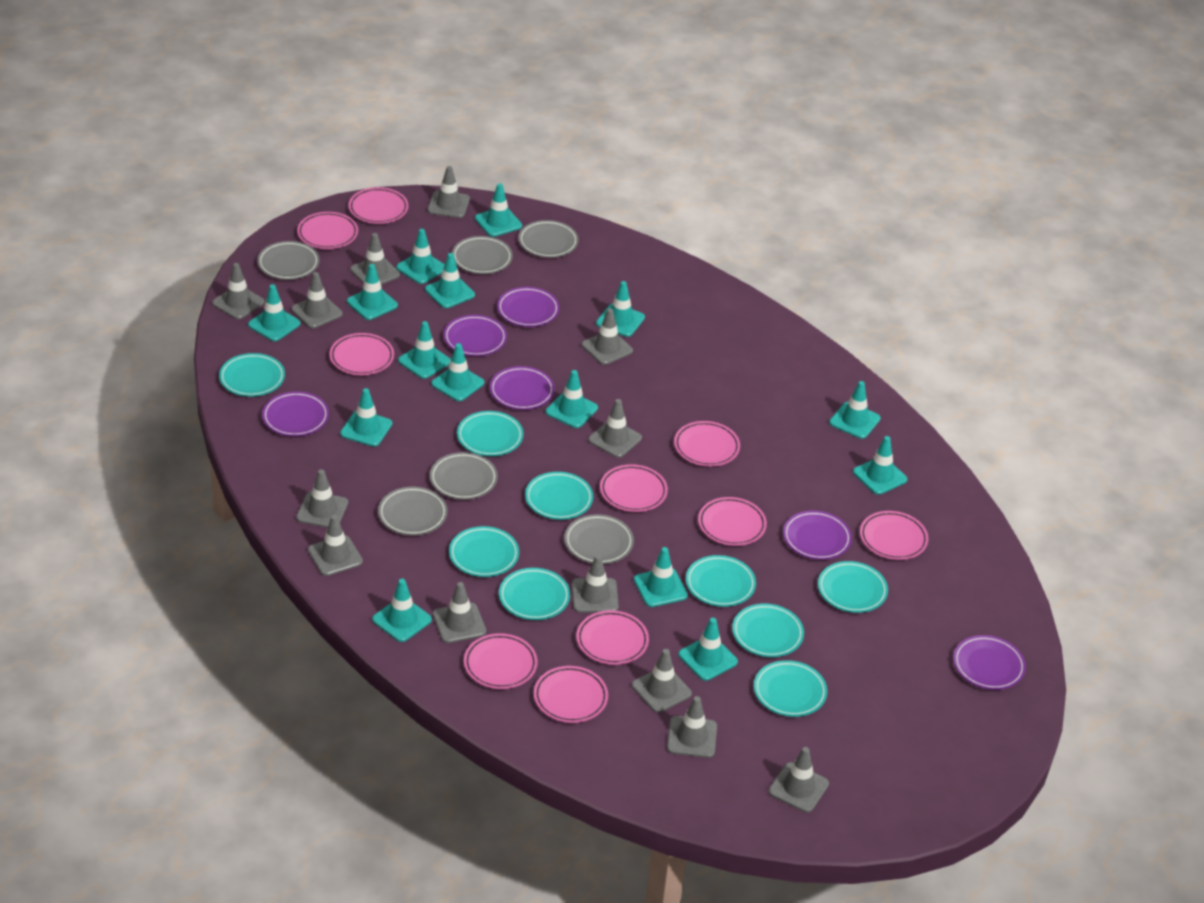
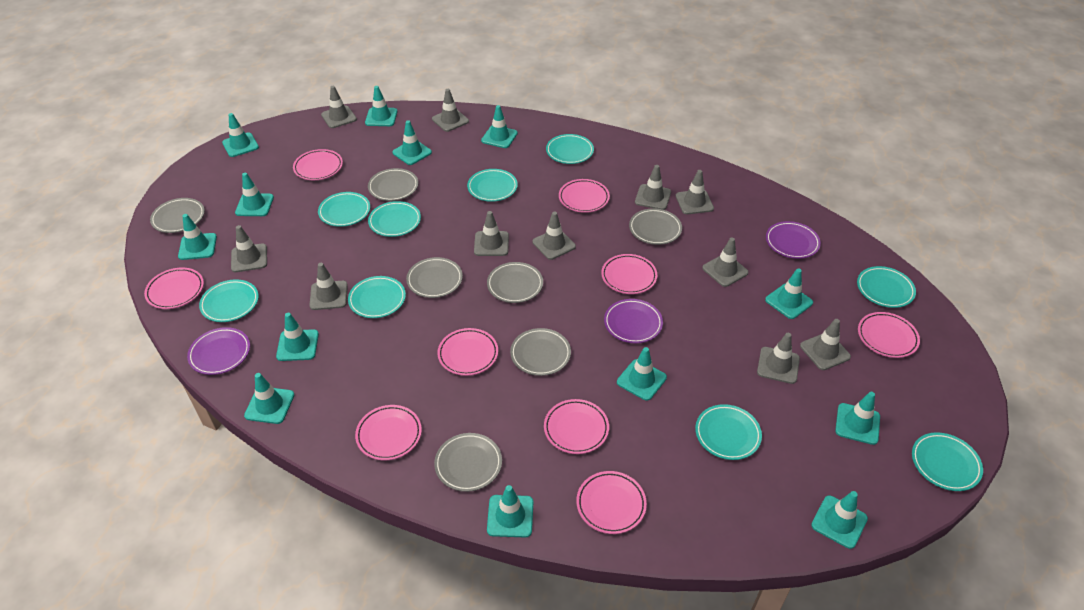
grey plate: 6 -> 7
grey traffic cone: 13 -> 11
pink plate: 10 -> 9
purple plate: 6 -> 3
turquoise traffic cone: 15 -> 13

